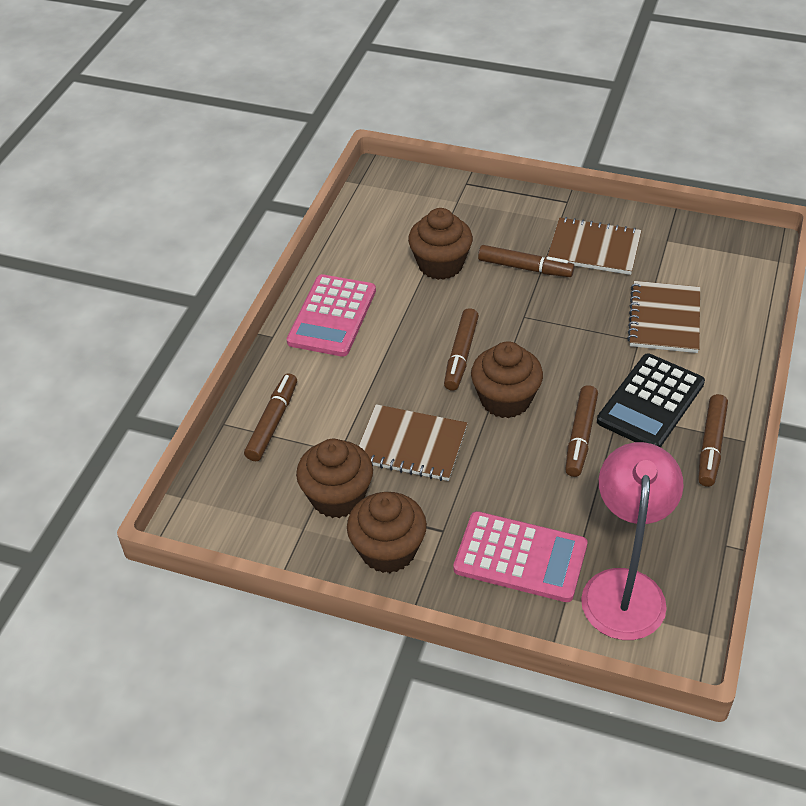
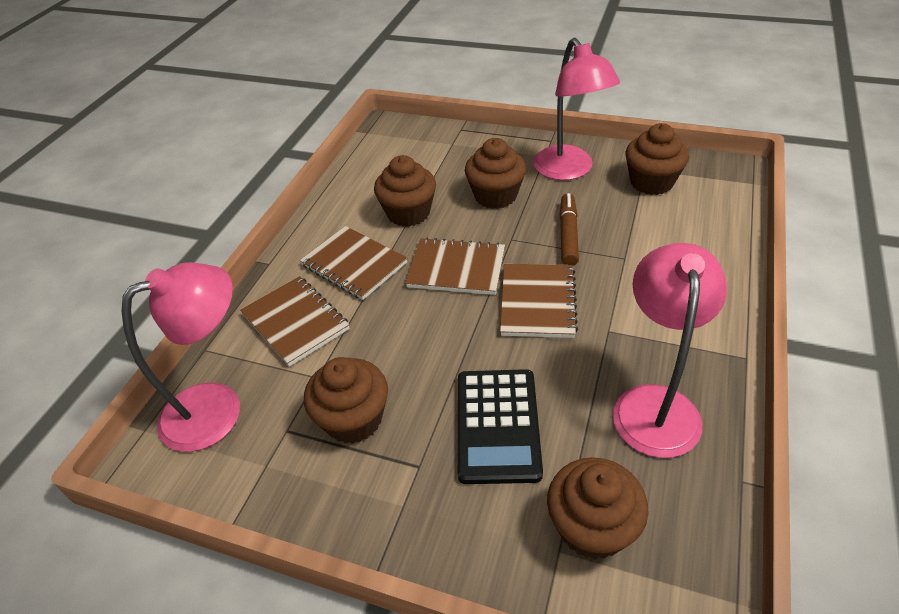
brown cupcake: 4 -> 5
brown marker: 5 -> 1
brown notebook: 3 -> 4
pink calculator: 2 -> 0
pink lamp: 1 -> 3

